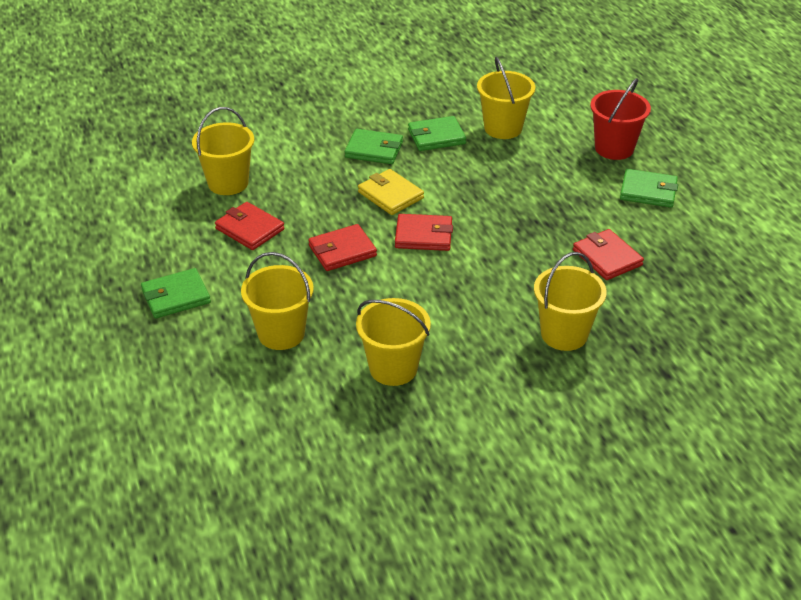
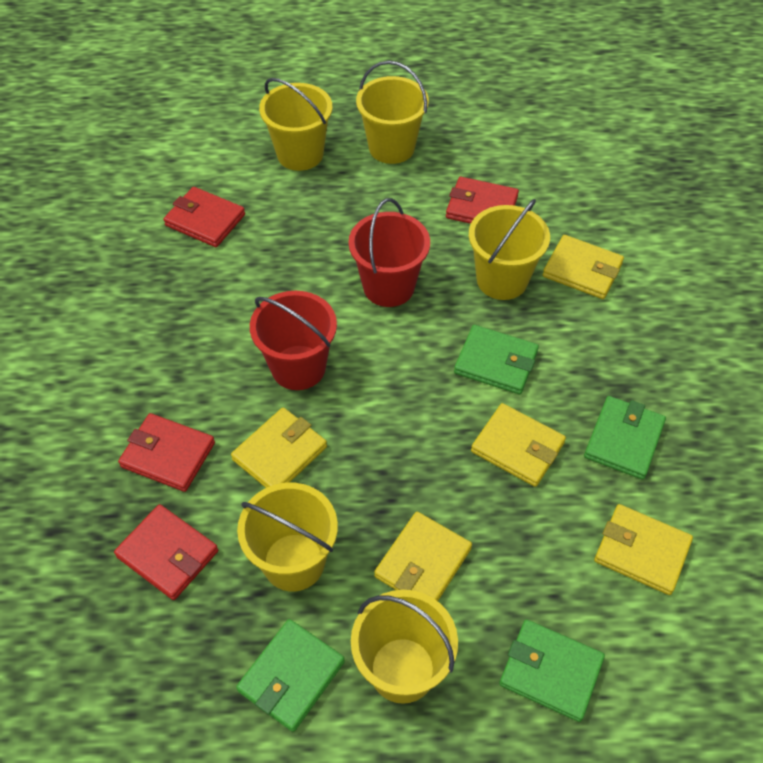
red bucket: 1 -> 2
yellow wallet: 1 -> 5

